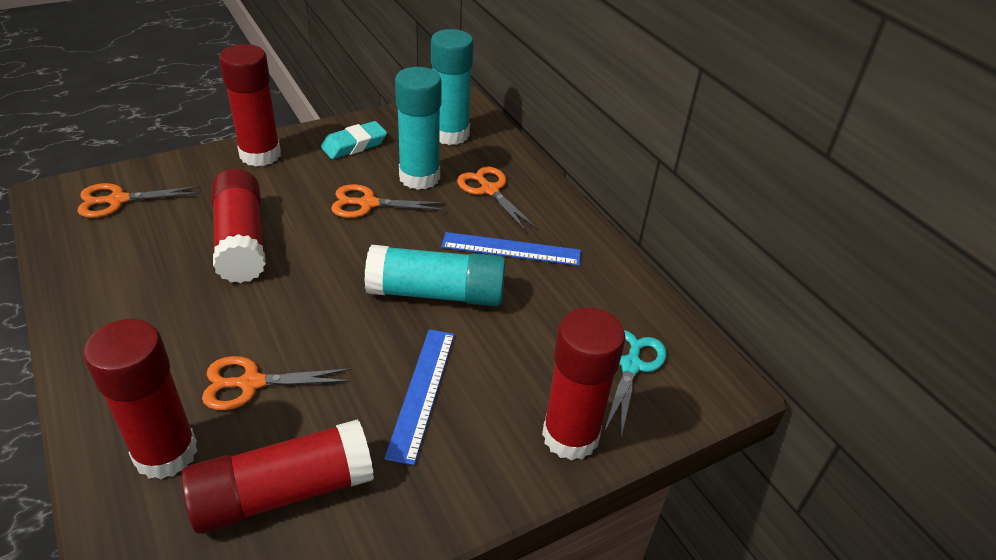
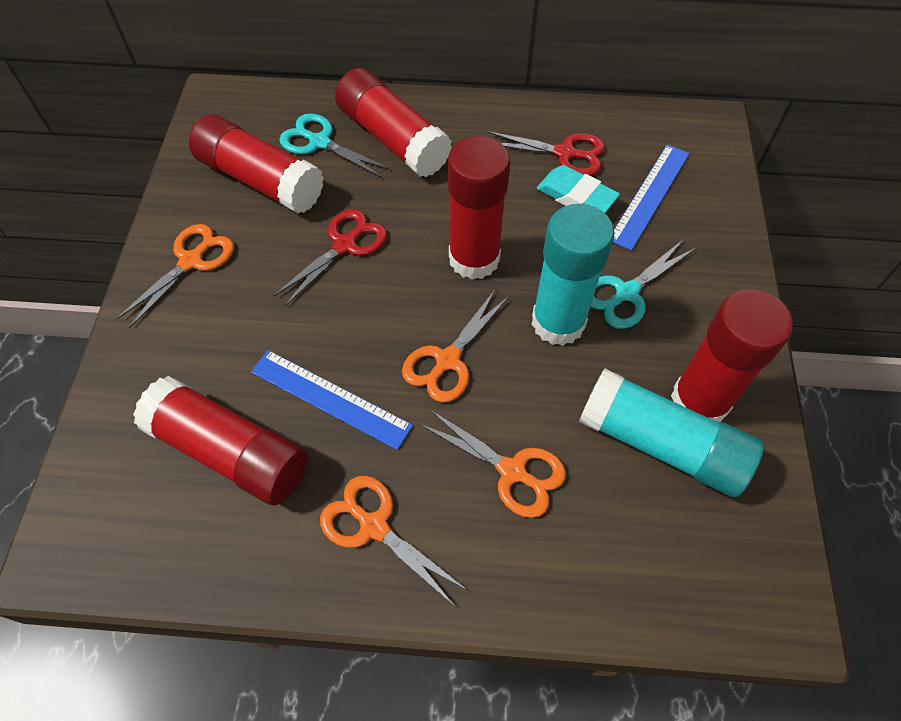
red scissors: 0 -> 2
turquoise glue stick: 3 -> 2
turquoise scissors: 1 -> 2

